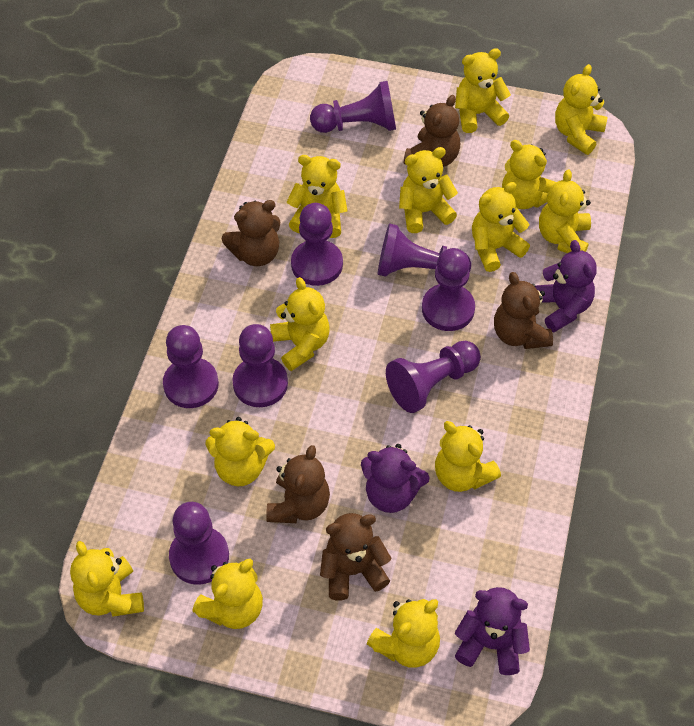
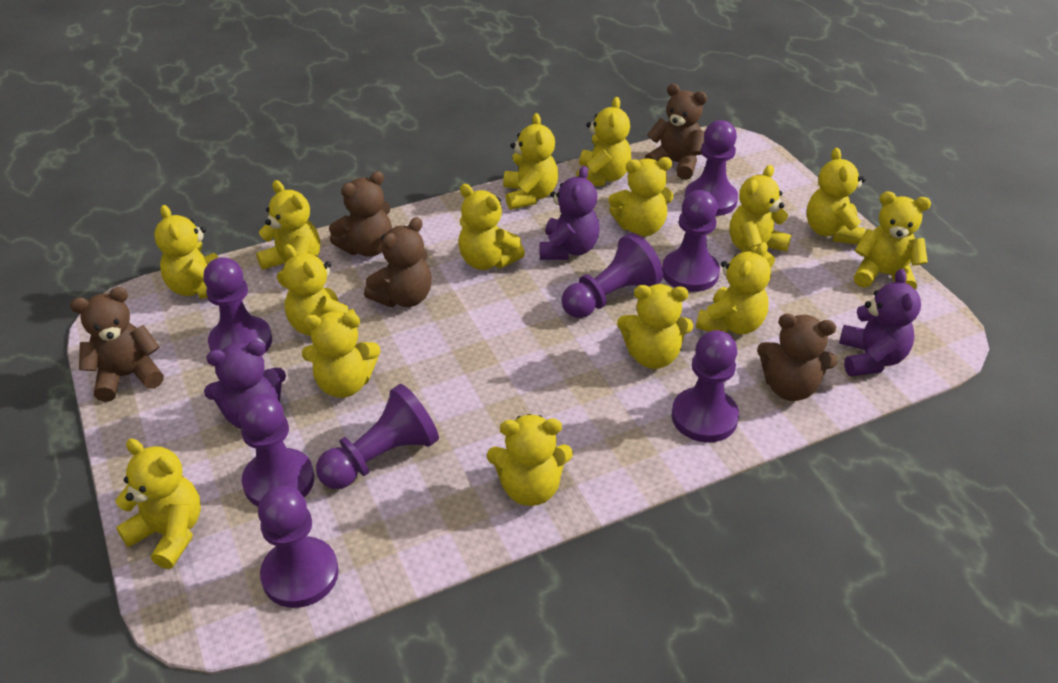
yellow teddy bear: 13 -> 15

